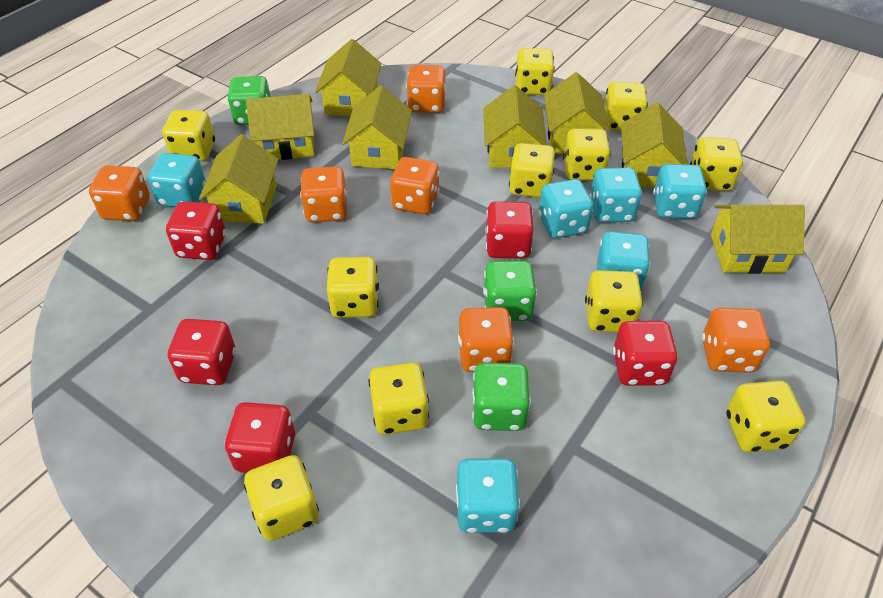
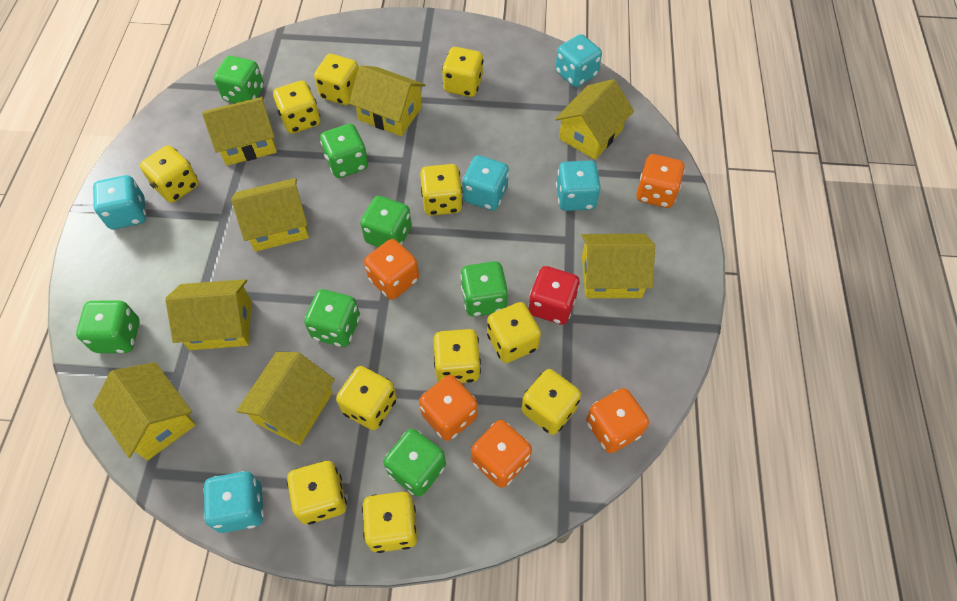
green dice: 3 -> 7
orange dice: 6 -> 5
red dice: 5 -> 1
turquoise dice: 6 -> 5

